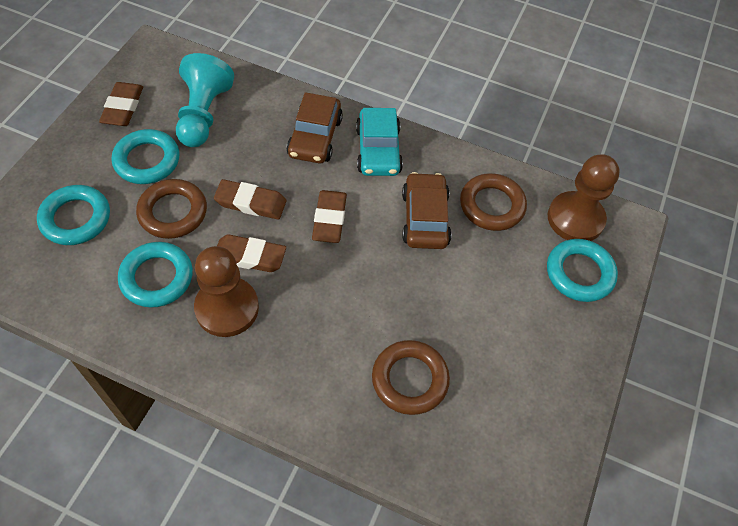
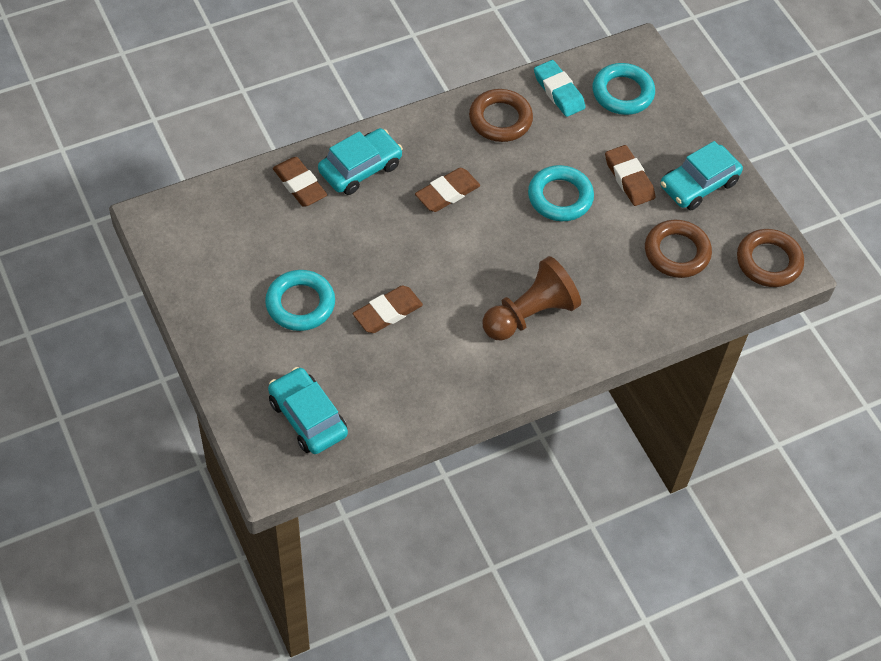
brown car: 2 -> 0
brown pawn: 2 -> 1
turquoise car: 1 -> 3
turquoise eraser: 0 -> 1
turquoise pawn: 1 -> 0
turquoise ring: 4 -> 3

